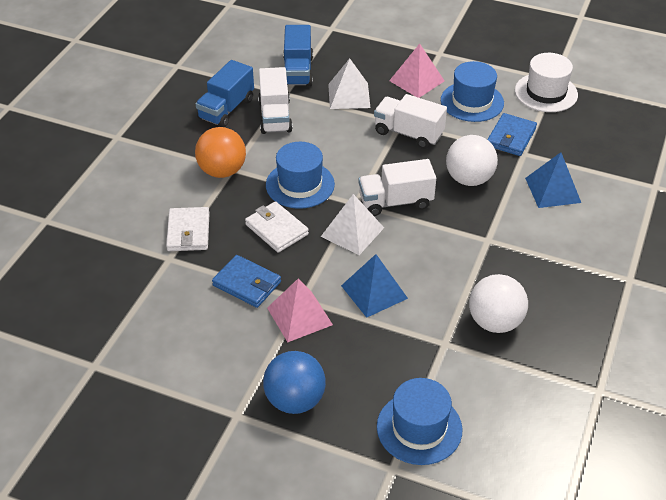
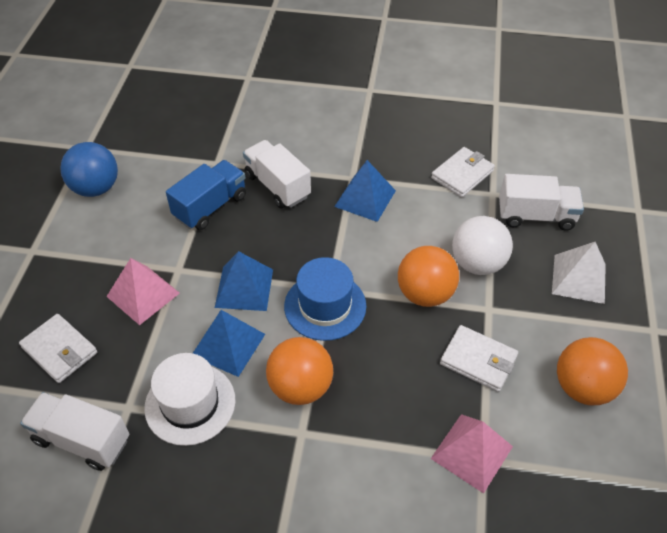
blue hat: 3 -> 1
blue pyramid: 2 -> 3
blue truck: 2 -> 1
blue wallet: 2 -> 0
orange ball: 1 -> 3
white ball: 2 -> 1
white pyramid: 2 -> 1
white wallet: 2 -> 3

